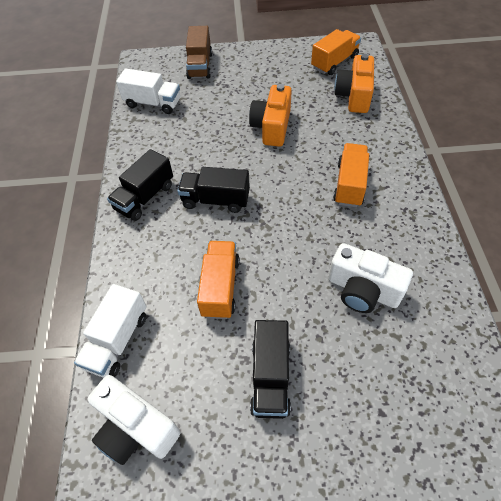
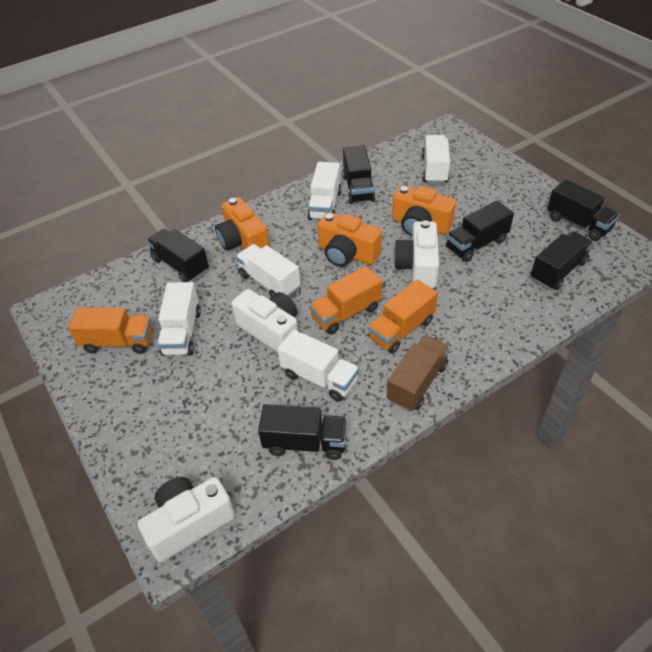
black truck: 3 -> 6
orange camera: 2 -> 3
white camera: 2 -> 3
white truck: 2 -> 5

